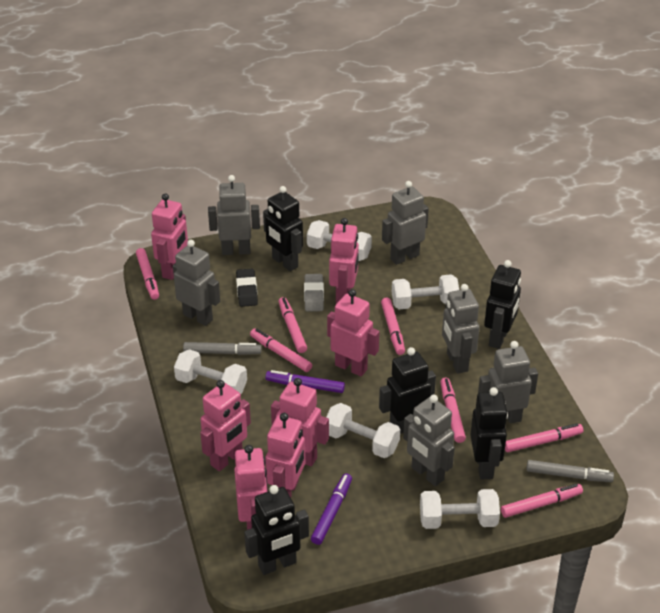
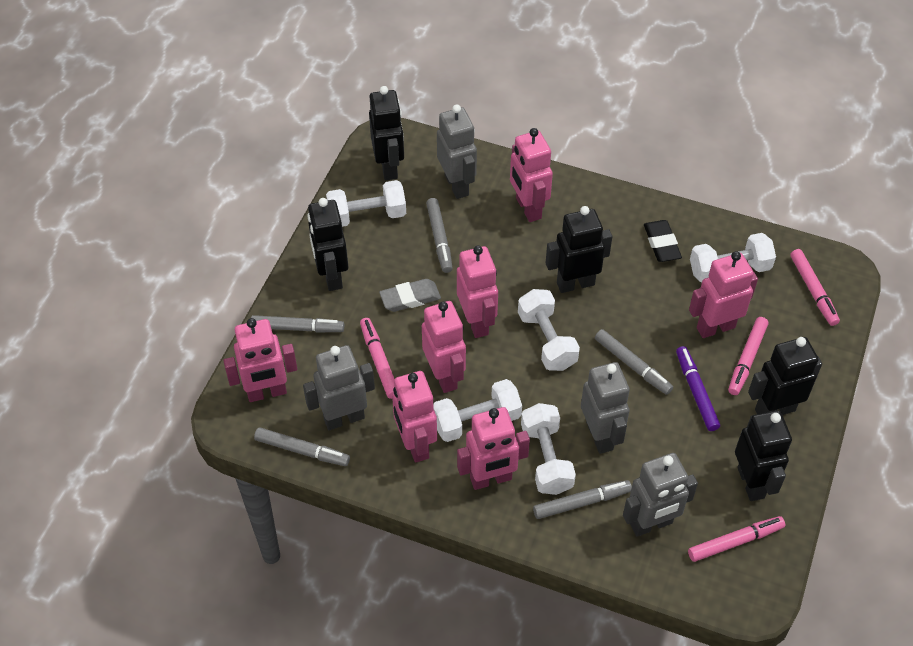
grey marker: 2 -> 5
grey robot: 6 -> 4
pink marker: 7 -> 4
purple marker: 2 -> 1

